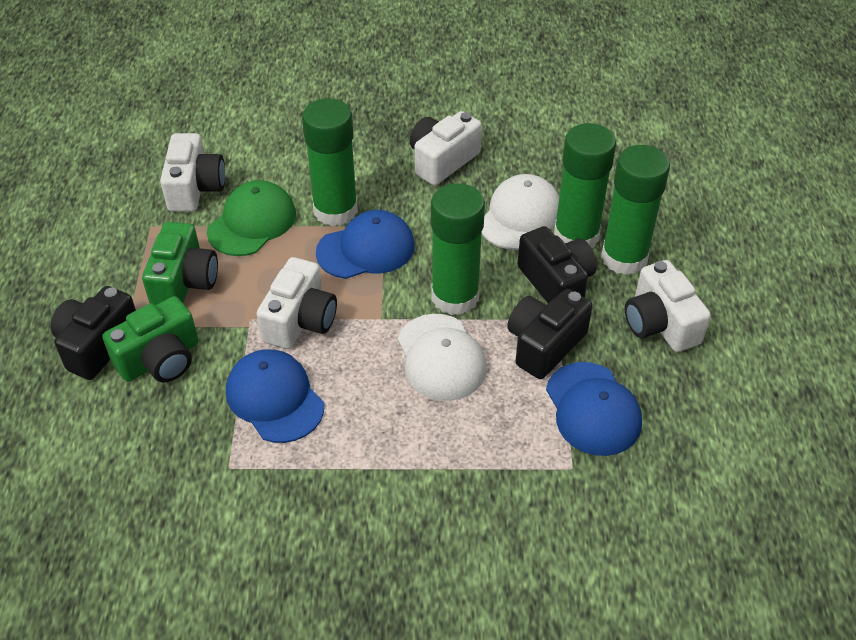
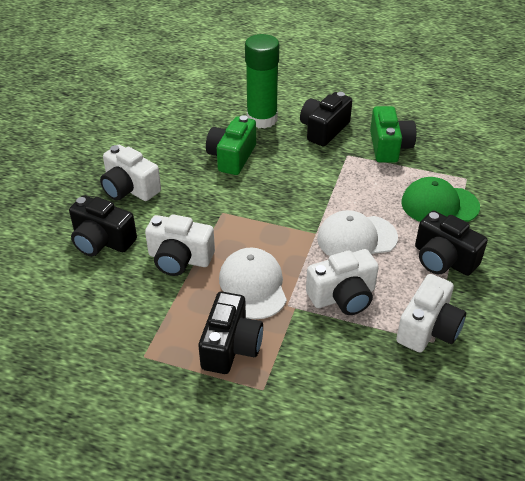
black camera: 3 -> 4
blue cap: 3 -> 0
green glue stick: 4 -> 1

